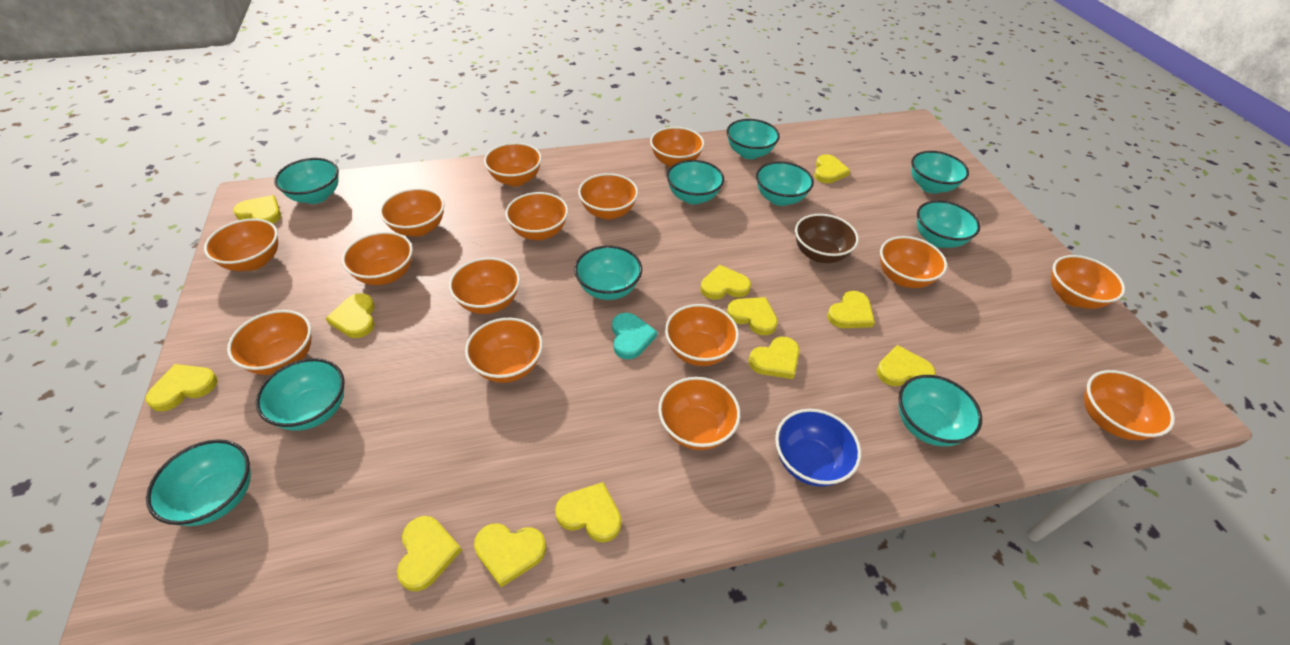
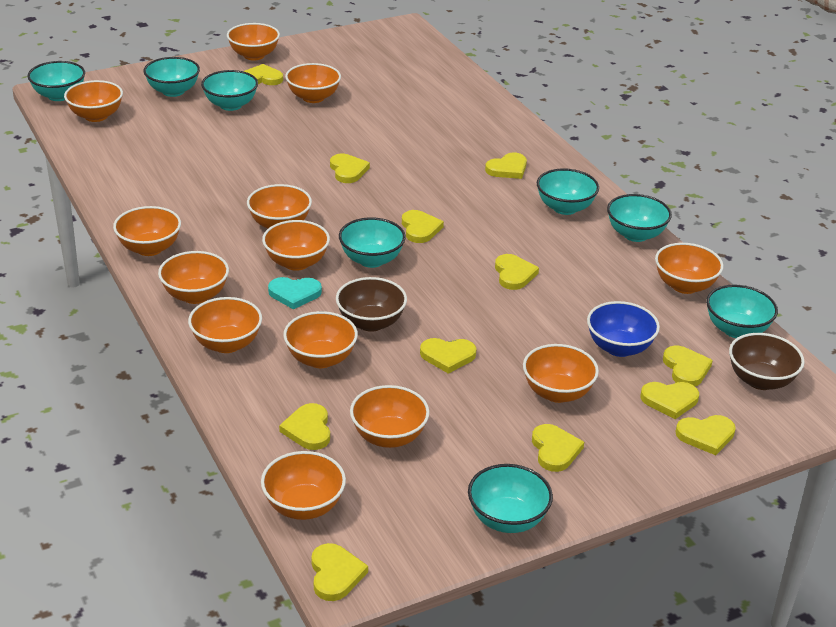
brown bowl: 1 -> 2
orange bowl: 15 -> 13
turquoise bowl: 10 -> 8

